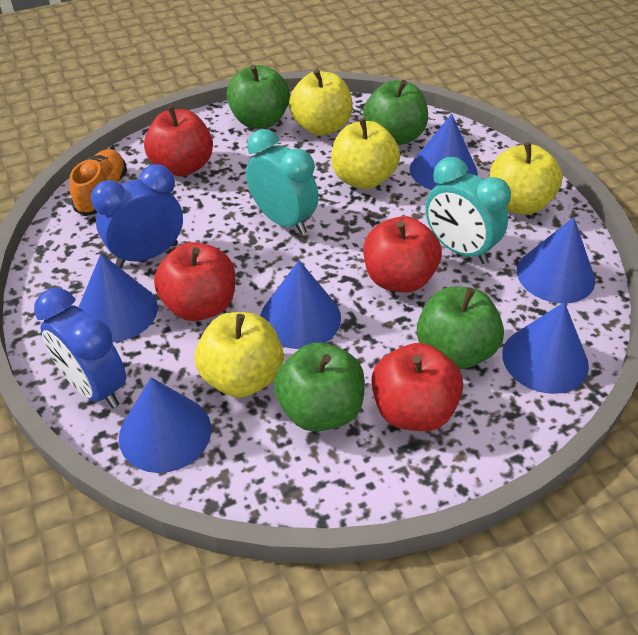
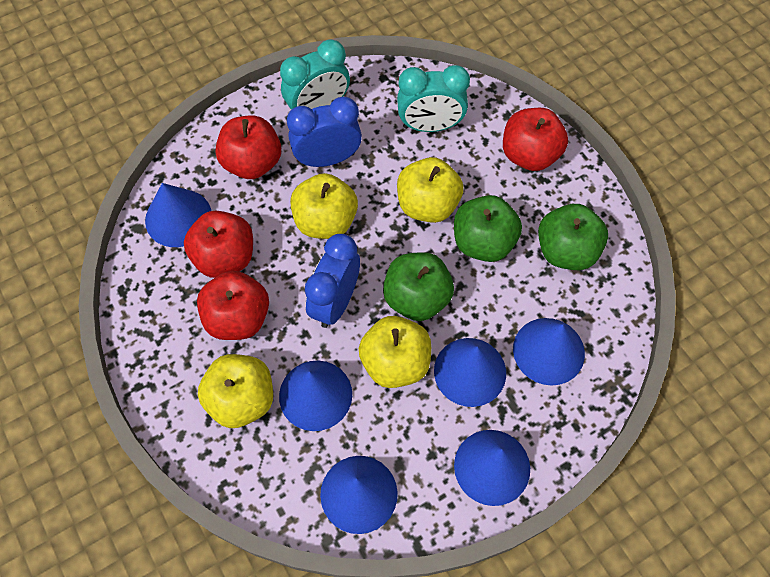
green apple: 4 -> 3
orange shoe: 1 -> 0

